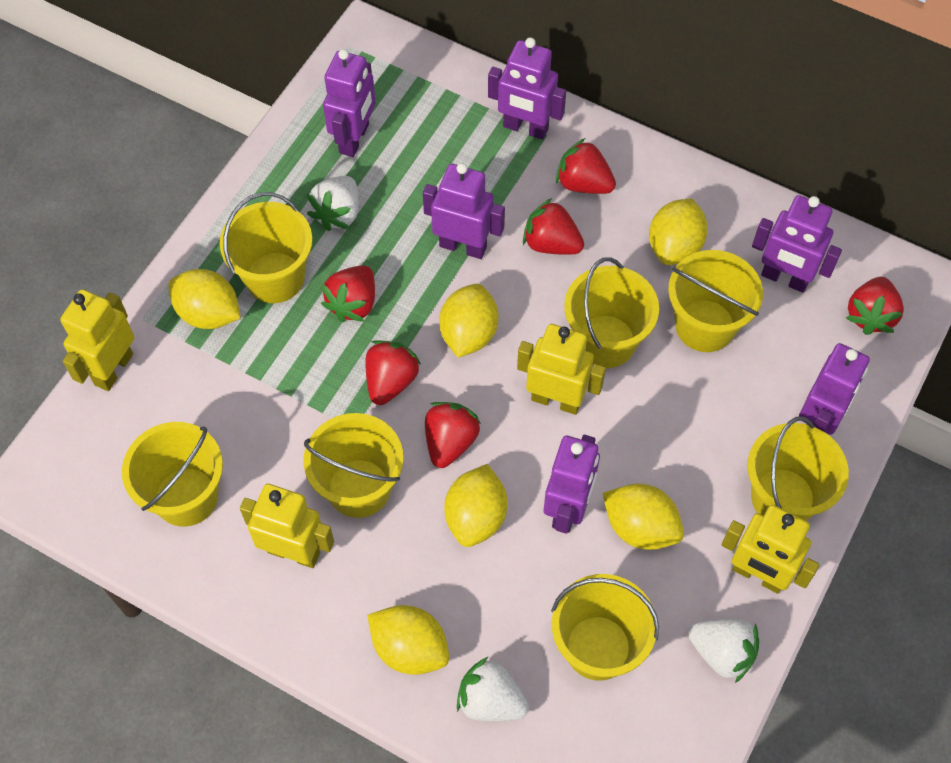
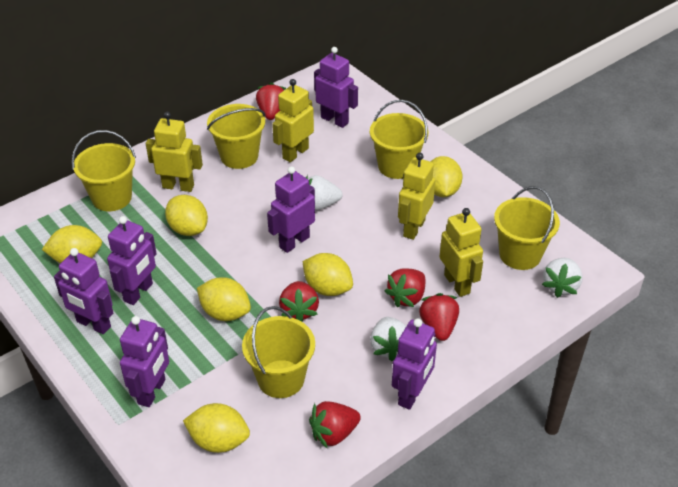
red strawberry: 6 -> 5
yellow bucket: 7 -> 5

